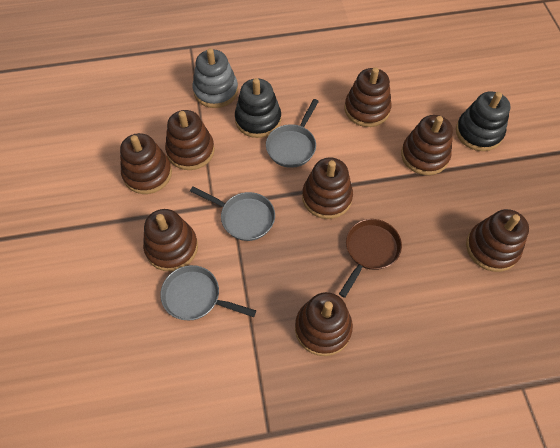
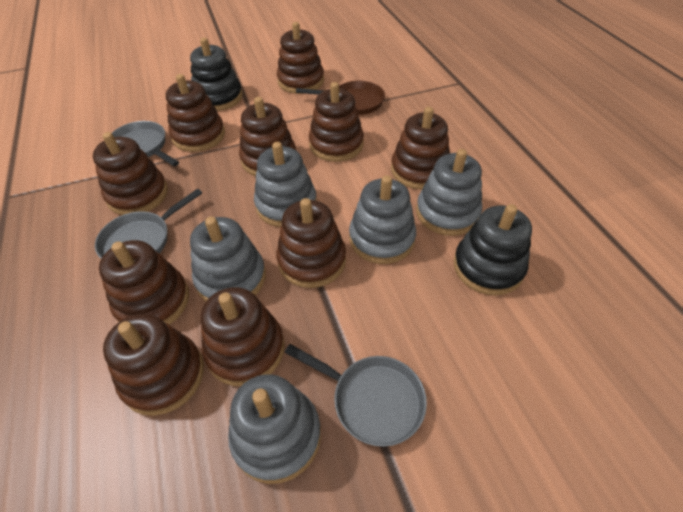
brown stacking toy: 8 -> 10
grey stacking toy: 1 -> 5

